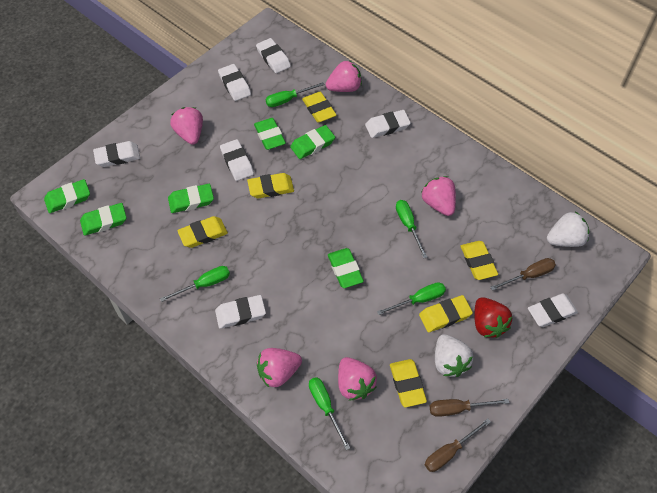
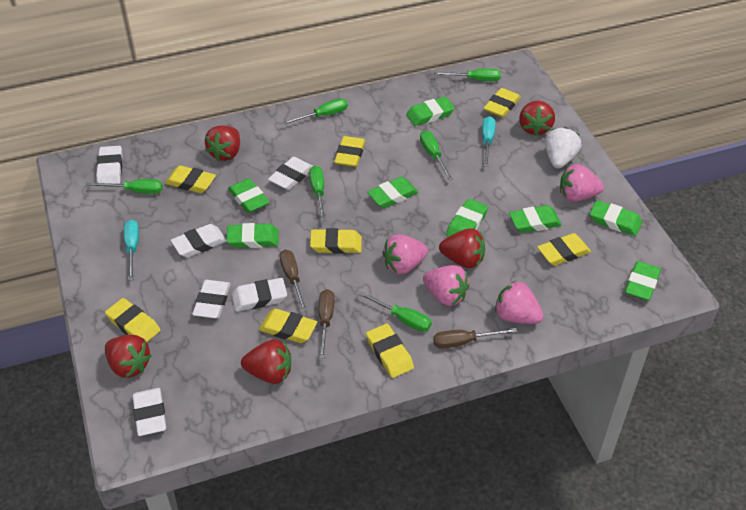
green eraser: 6 -> 8
green screwdriver: 5 -> 6
pink strawberry: 5 -> 4
red strawberry: 1 -> 5
turquoise screwdriver: 0 -> 2
white eraser: 7 -> 6
white strawberry: 2 -> 1
yellow eraser: 6 -> 8

